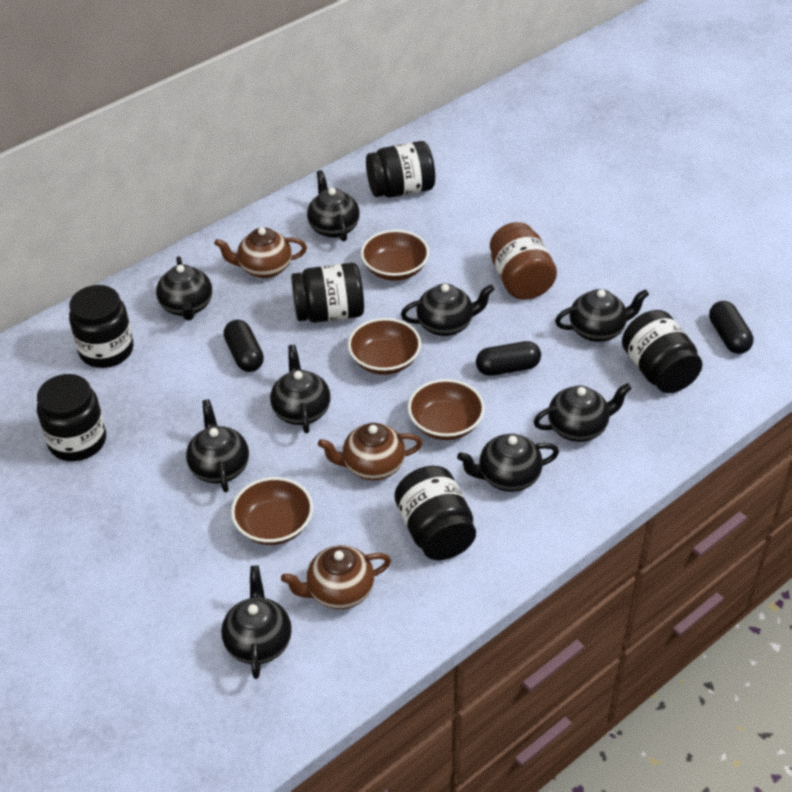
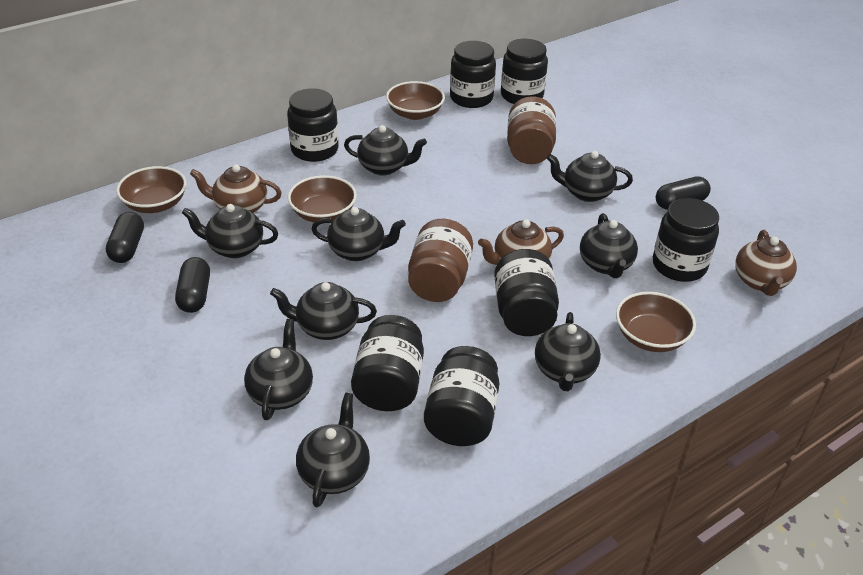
black jar: 6 -> 7
brown jar: 1 -> 2

